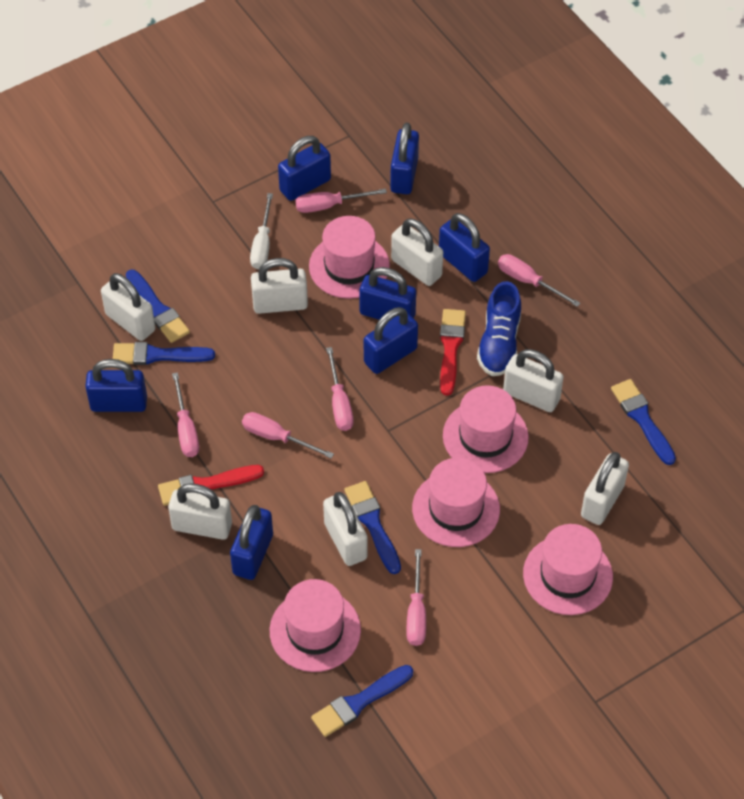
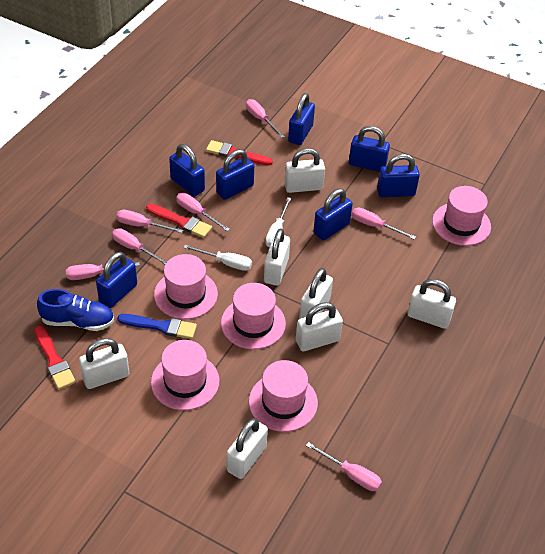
blue brush: 5 -> 1
pink screwdriver: 6 -> 7
red brush: 2 -> 3
white screwdriver: 1 -> 2

